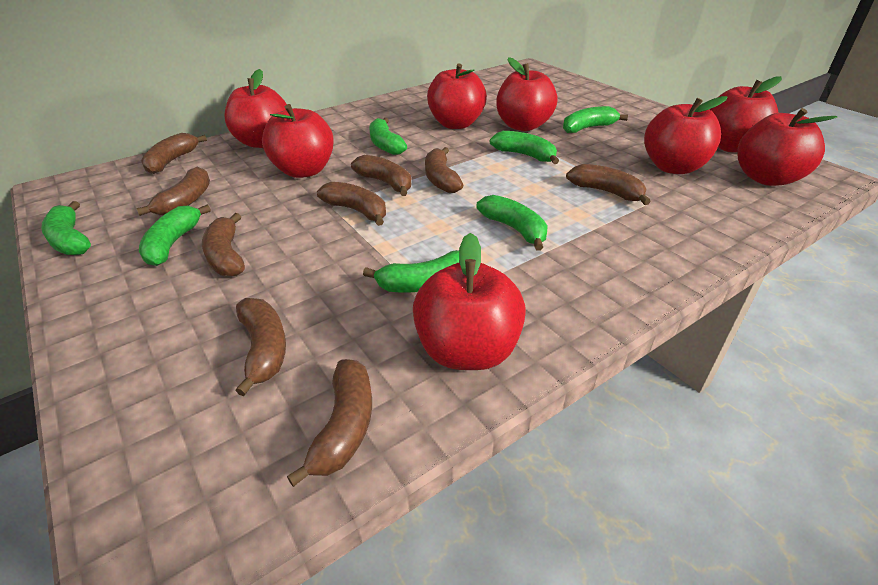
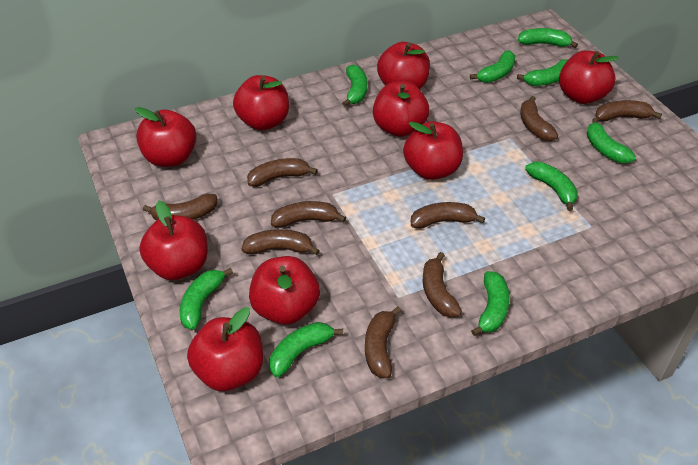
green banana: 7 -> 9
red apple: 8 -> 9

